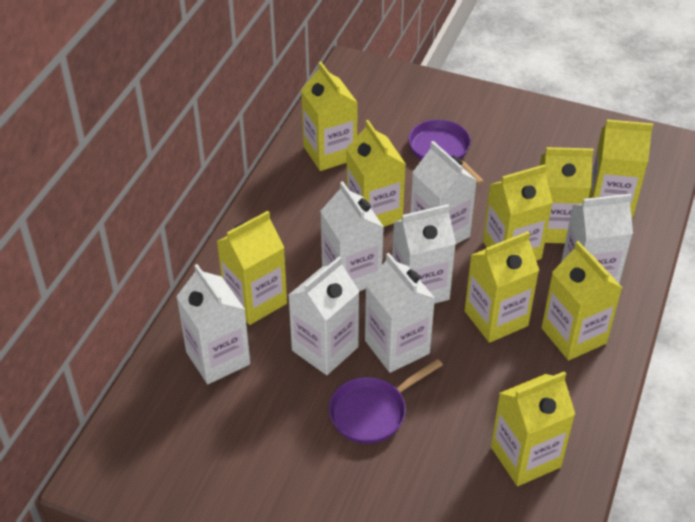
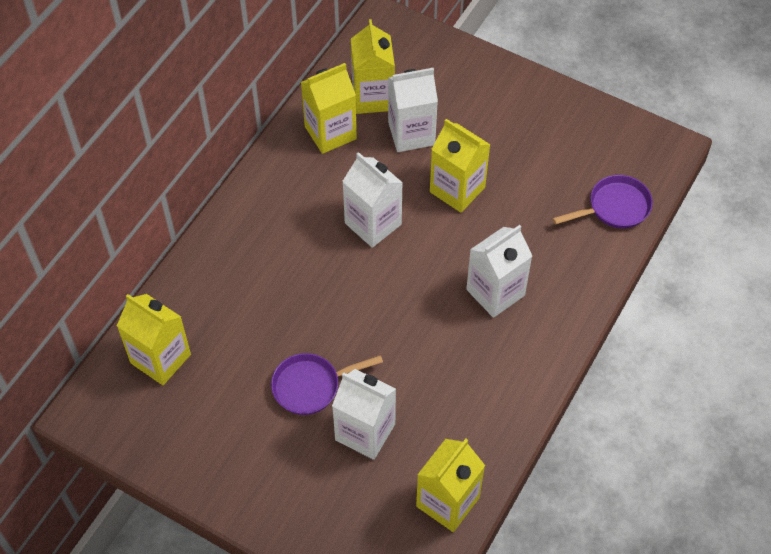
white carton: 7 -> 4
yellow carton: 9 -> 5

